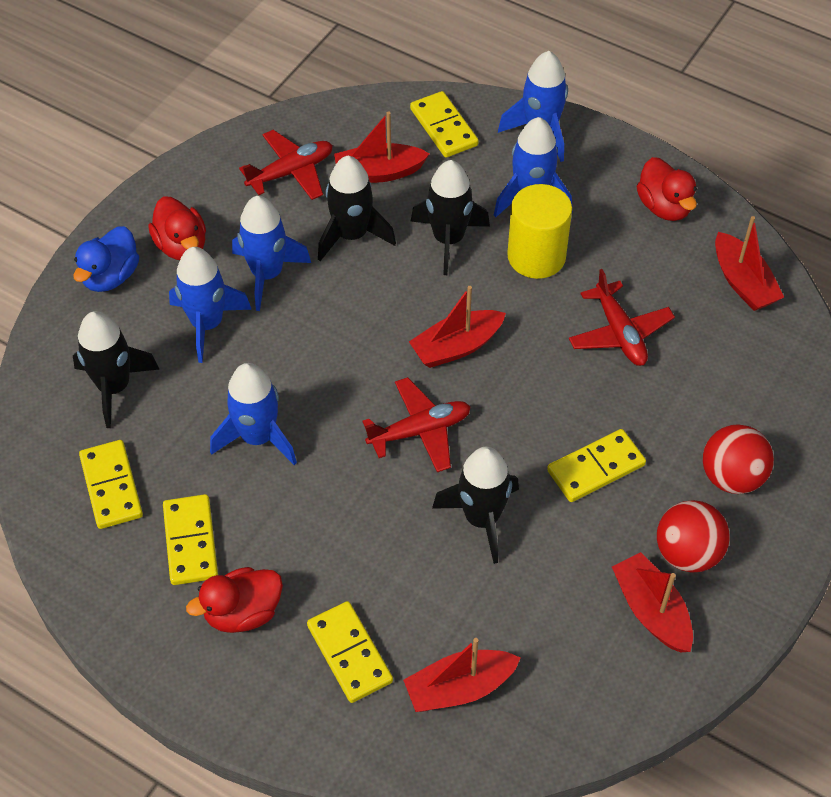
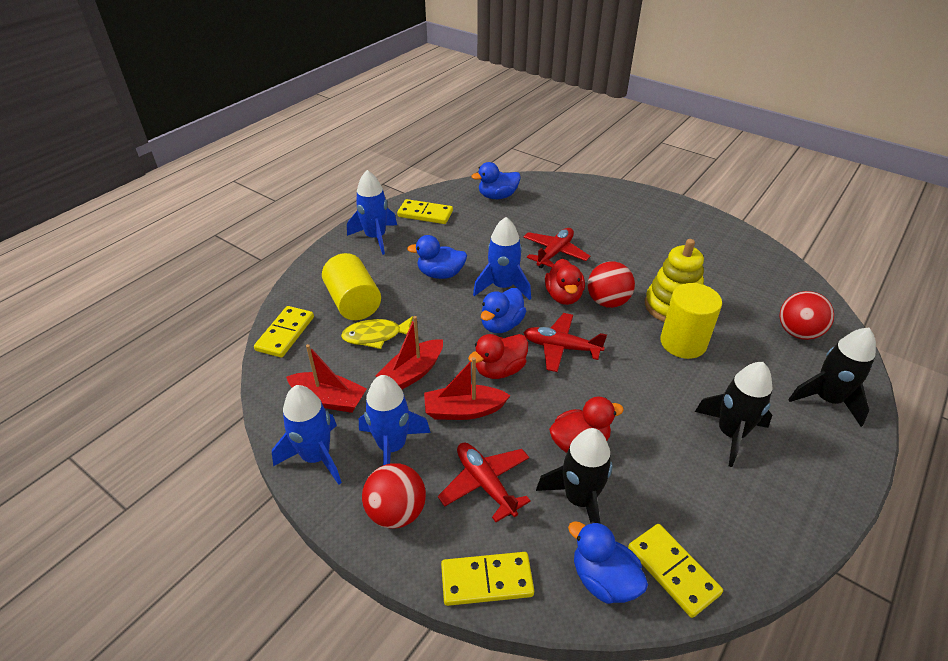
black rocket: 4 -> 3
blue duck: 1 -> 4
blue rocket: 5 -> 4
red ball: 2 -> 3
red boat: 5 -> 3
yellow cylinder: 1 -> 2
yellow domino: 5 -> 4
yellow fish: 0 -> 1
yellow stacking toy: 0 -> 1

